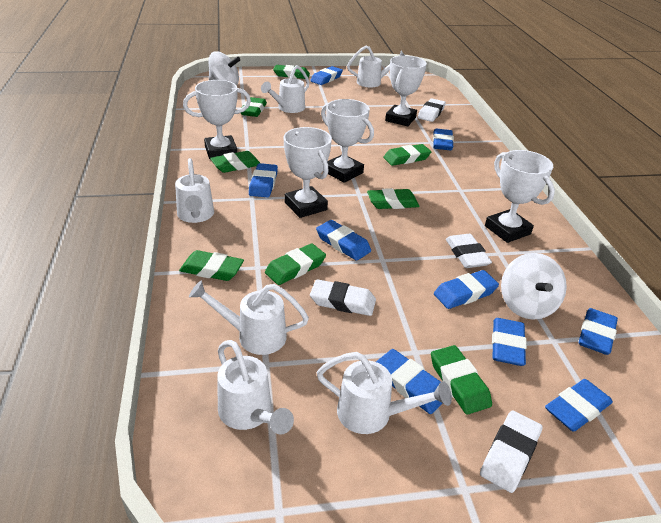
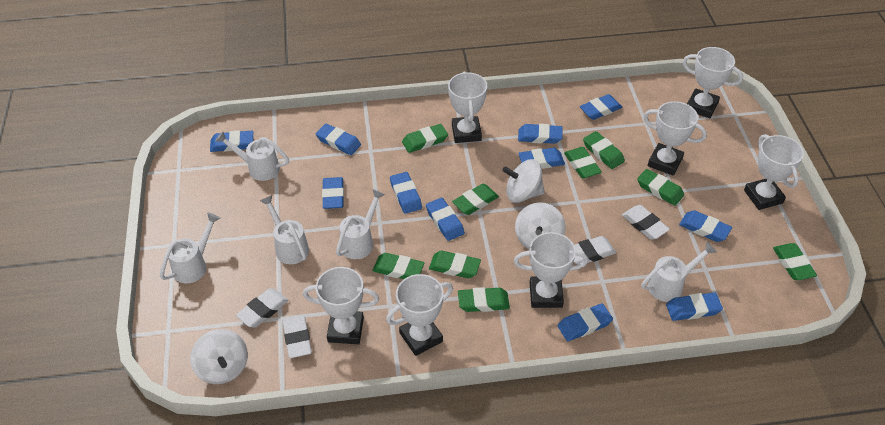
blue eraser: 9 -> 11
green eraser: 8 -> 9
white spinning top: 2 -> 3
white trophy: 5 -> 7
white watering can: 6 -> 5

